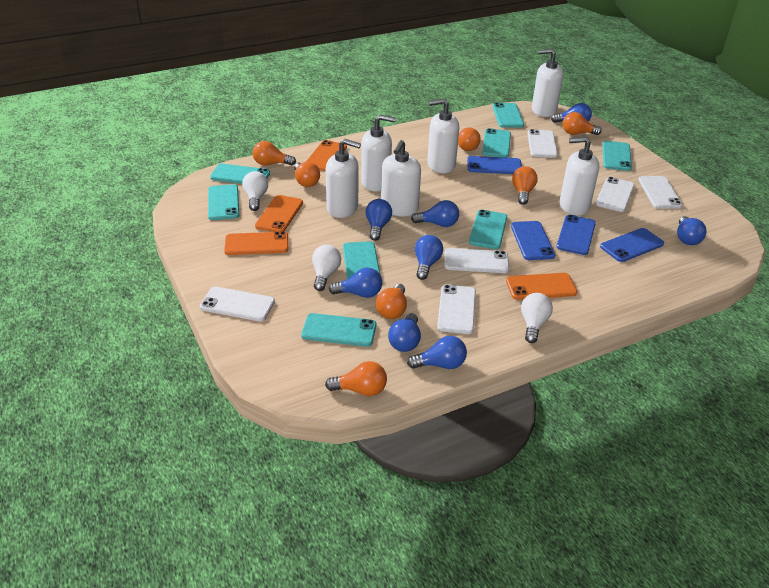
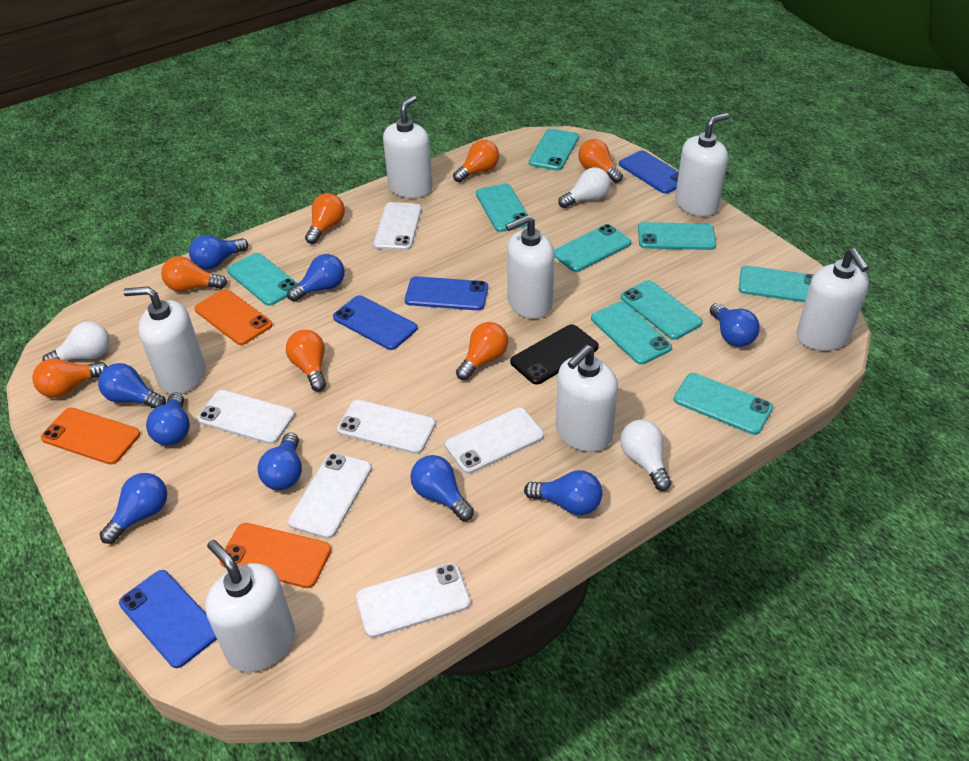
black phone: 0 -> 1
blue light bulb: 8 -> 9
orange phone: 4 -> 3
turquoise phone: 8 -> 9
white soap dispenser: 6 -> 7

